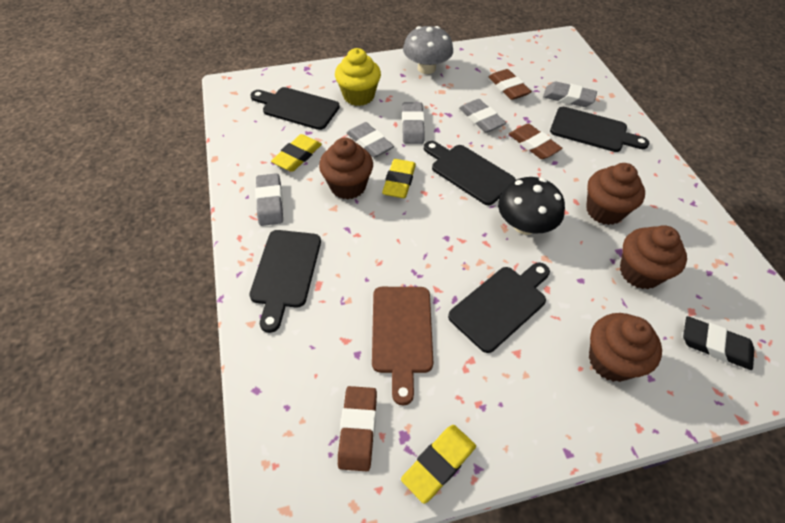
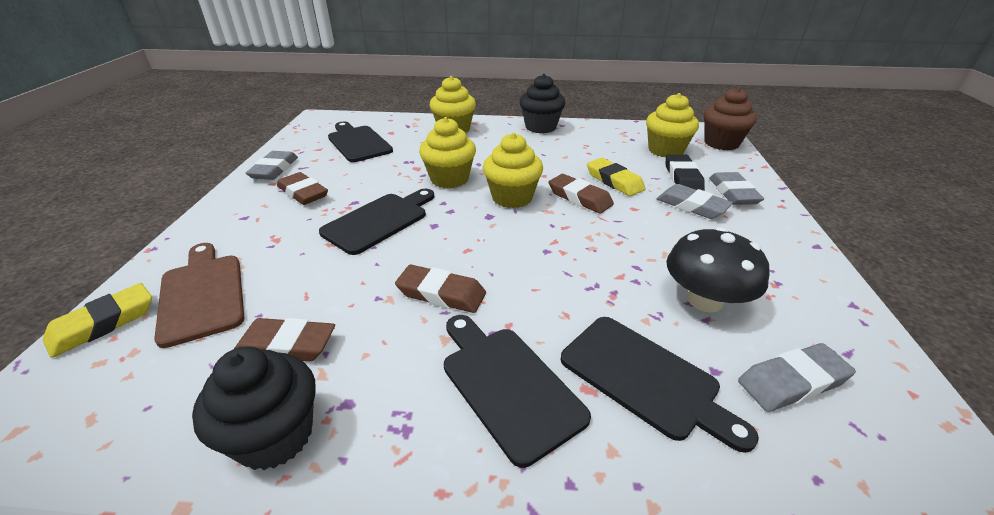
black cupcake: 0 -> 2
black cutting board: 5 -> 4
brown cupcake: 4 -> 1
brown eraser: 3 -> 4
grey eraser: 5 -> 4
grey mushroom: 1 -> 0
yellow cupcake: 1 -> 4
yellow eraser: 3 -> 2

